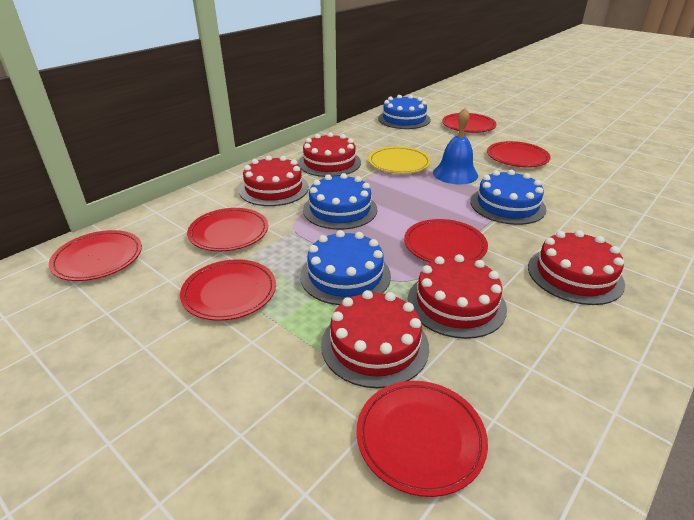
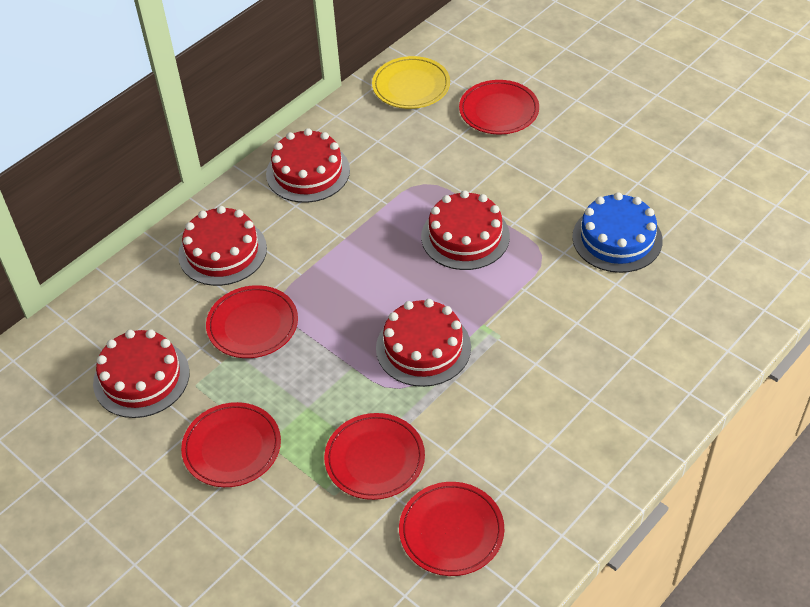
blue bell: 1 -> 0
blue cake: 4 -> 1
red plate: 7 -> 5

